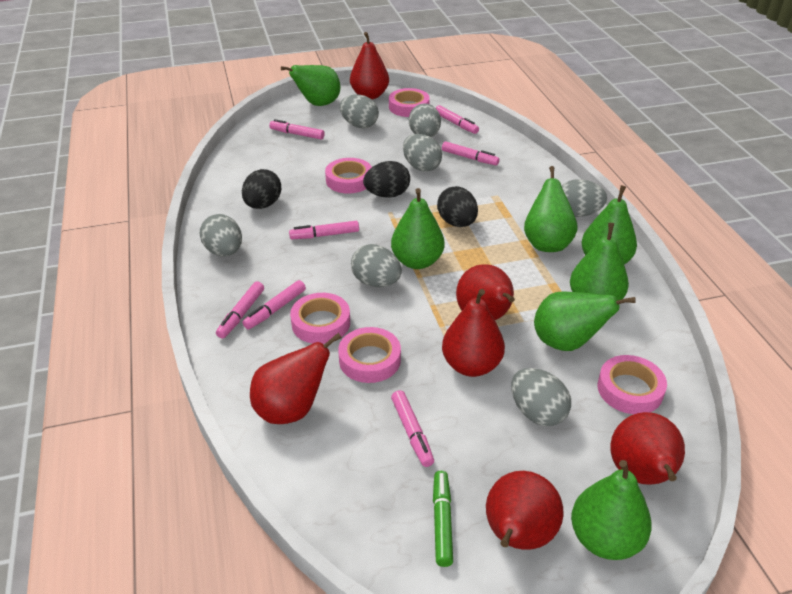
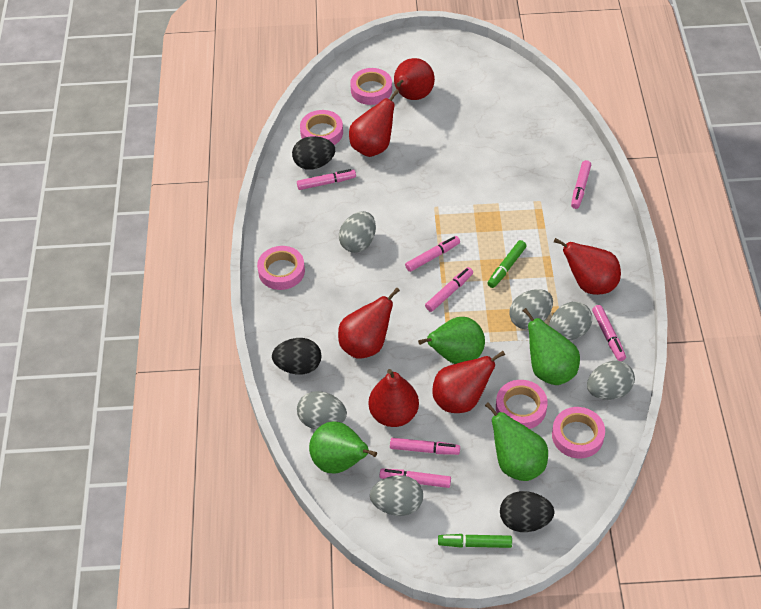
green marker: 1 -> 2
green pear: 7 -> 4
grey egg: 7 -> 6

